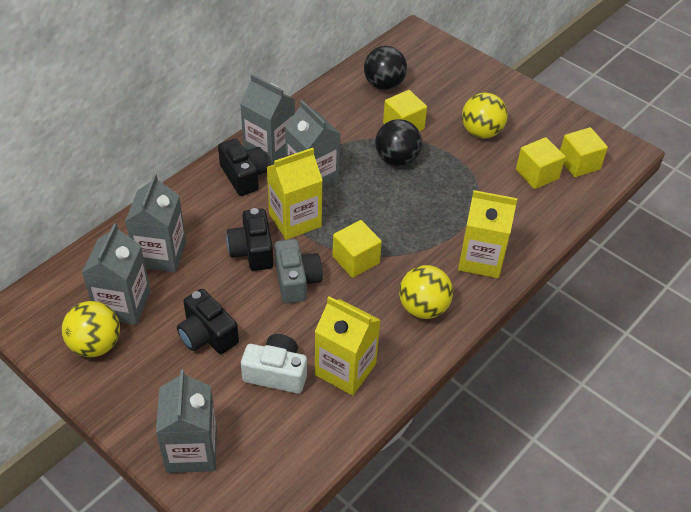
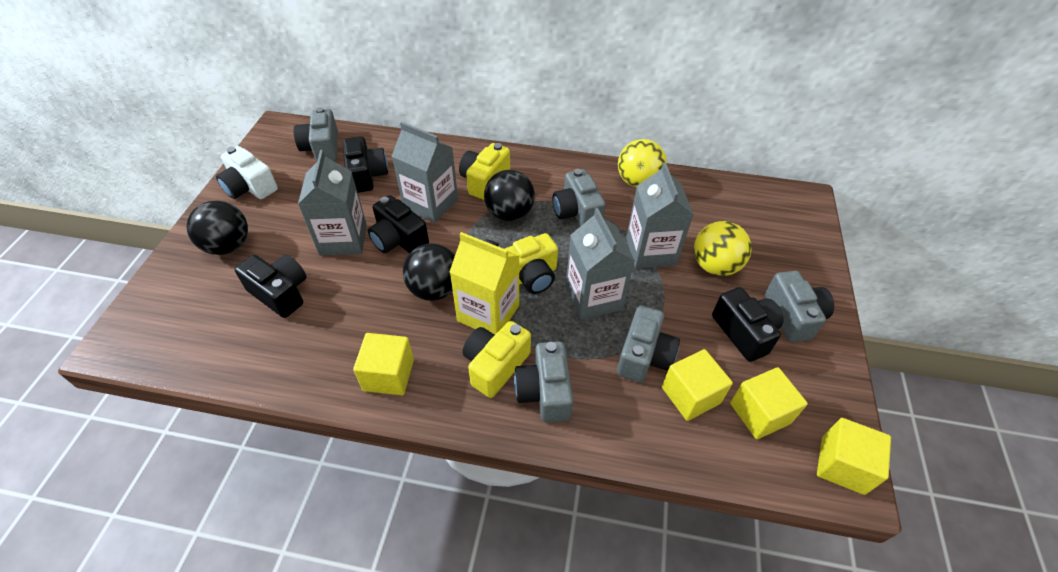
black ball: 2 -> 3
black camera: 3 -> 4
grey camera: 1 -> 5
grey carton: 5 -> 4
yellow ball: 3 -> 2
yellow camera: 0 -> 3
yellow carton: 3 -> 1

